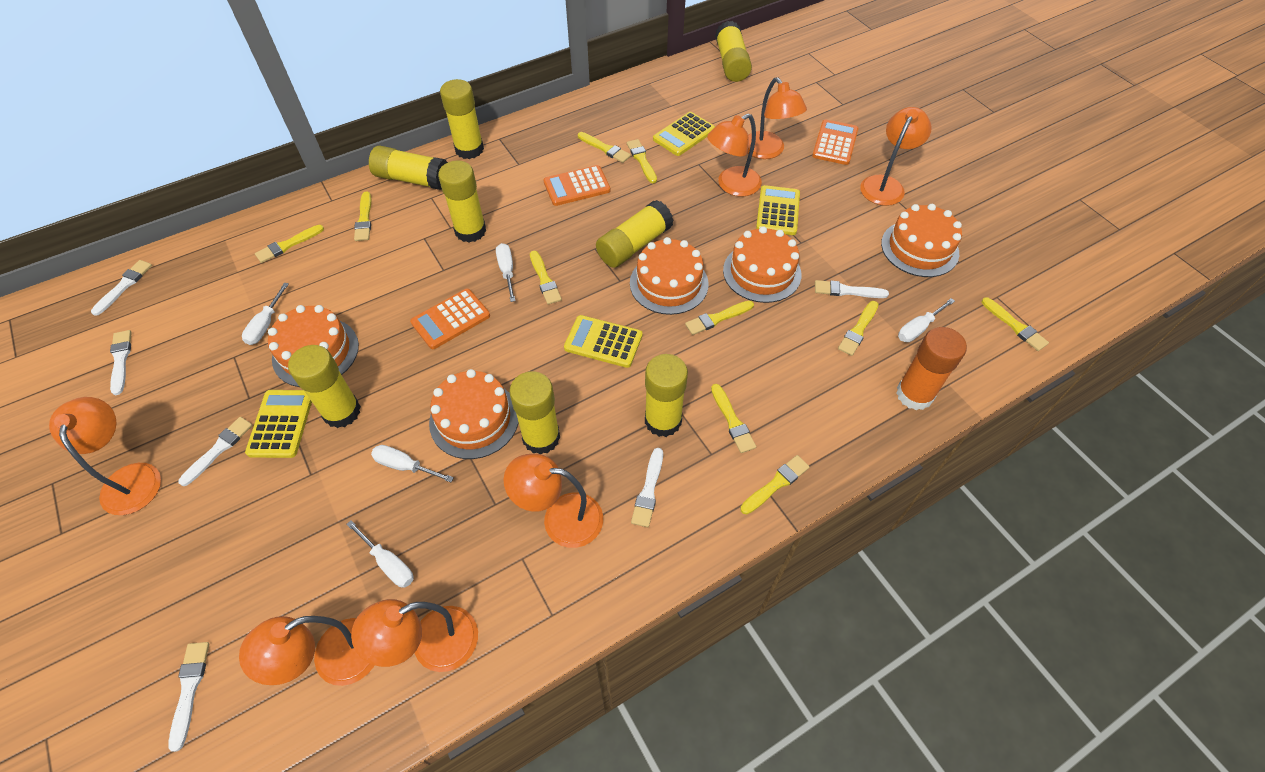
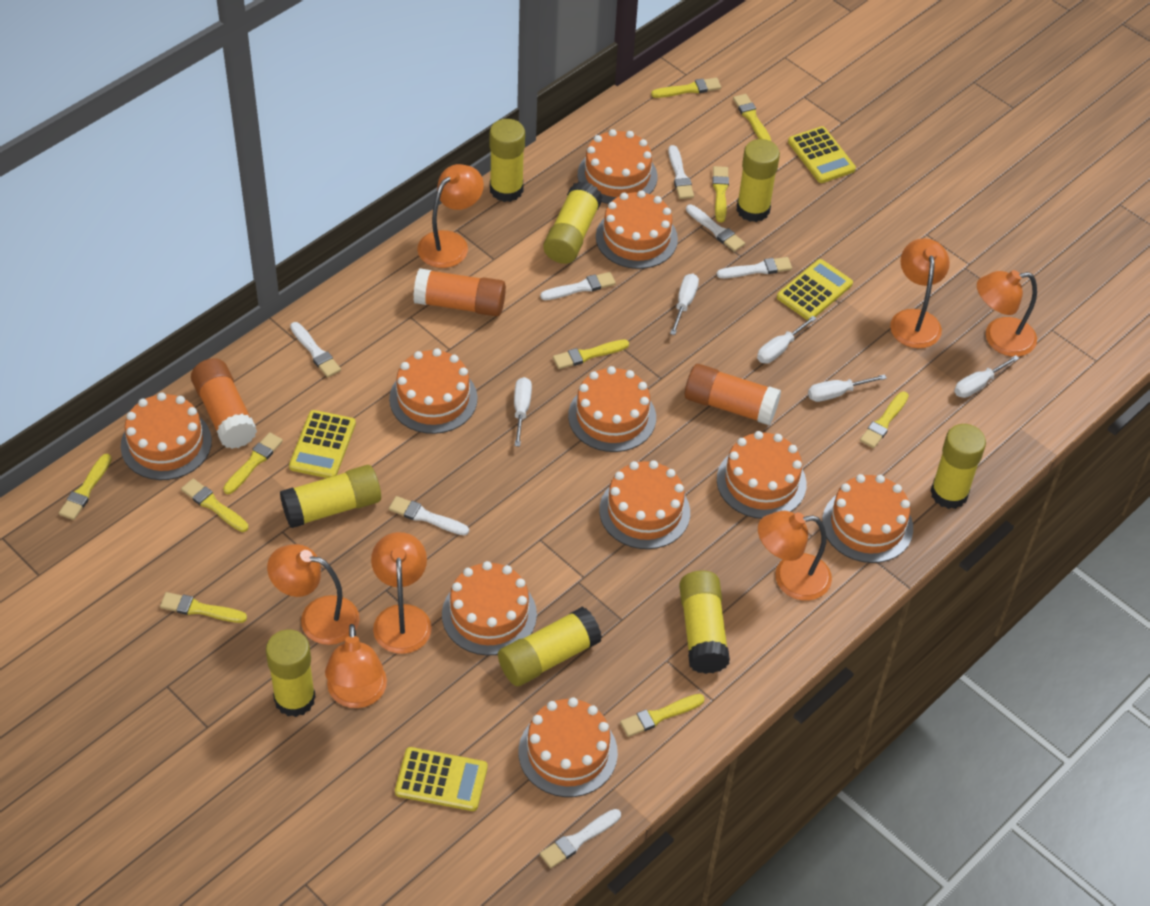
orange cake: 5 -> 10
orange calculator: 3 -> 0
orange glue stick: 1 -> 3
white brush: 6 -> 7

